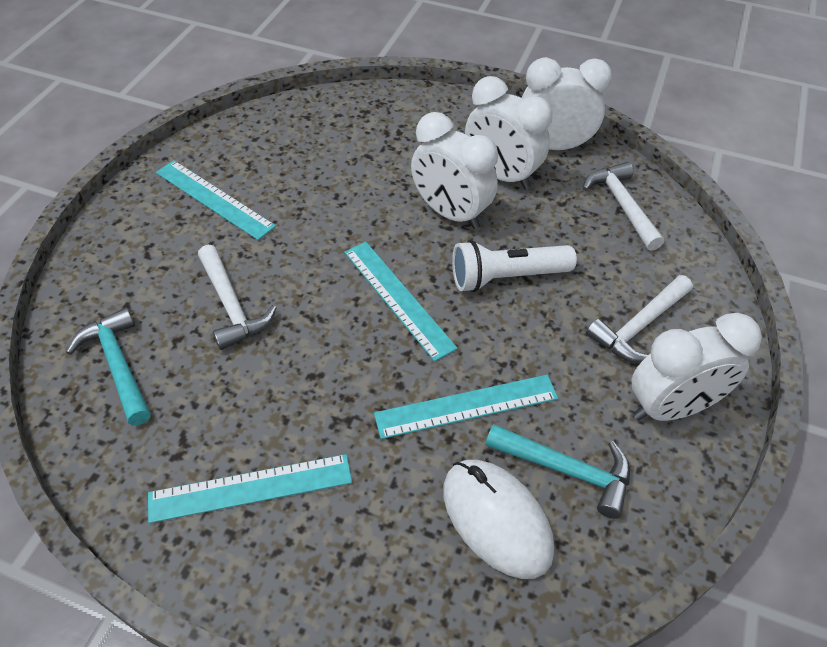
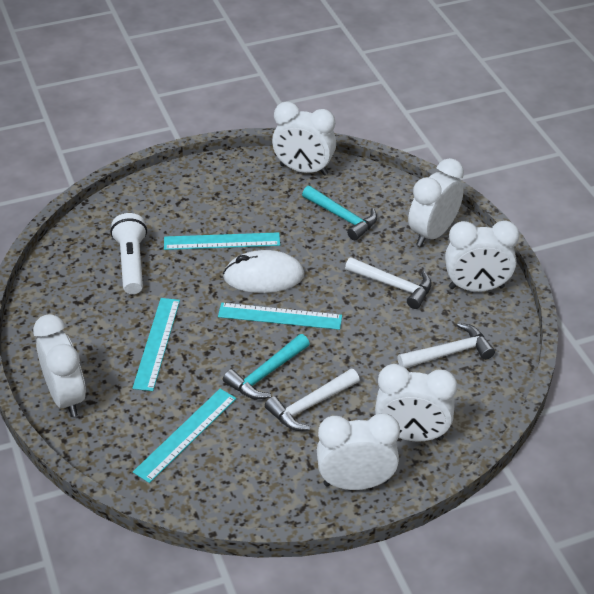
white clock: 4 -> 6

